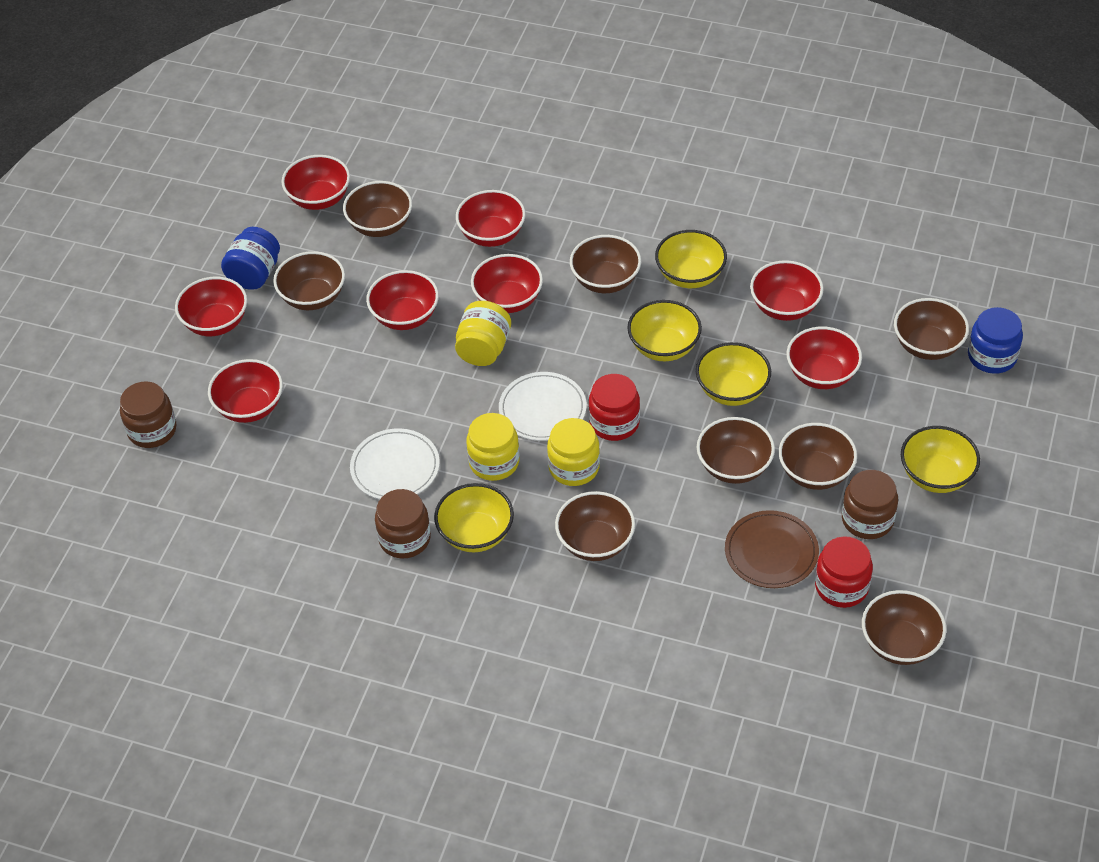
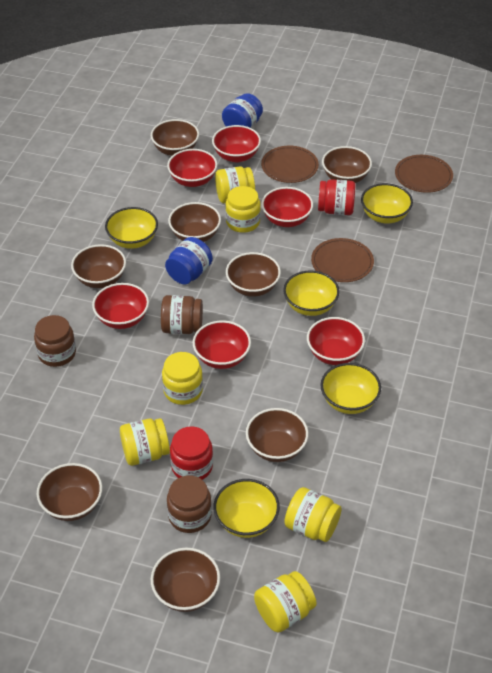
brown plate: 1 -> 3
red bowl: 8 -> 6
white plate: 2 -> 0
yellow jar: 3 -> 6

